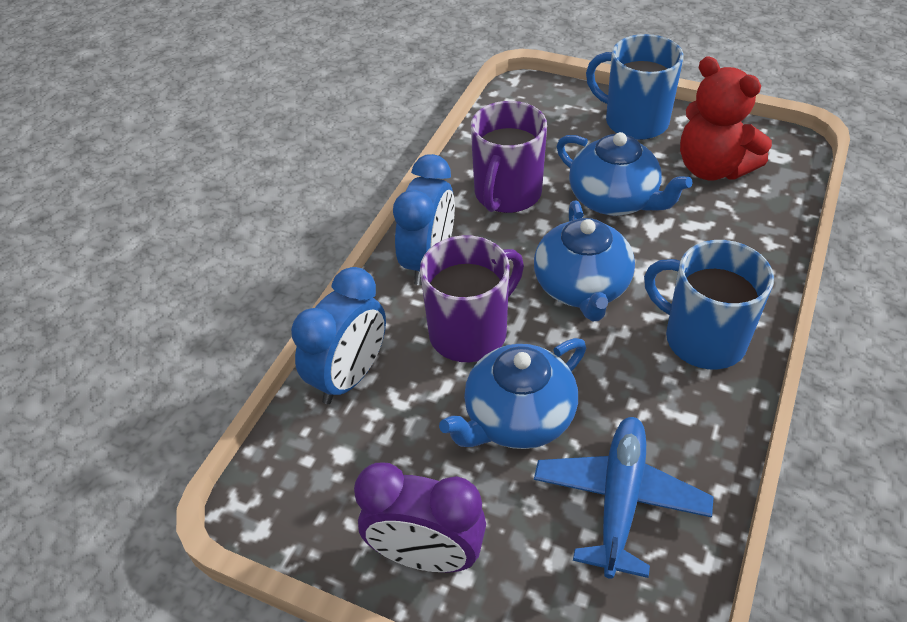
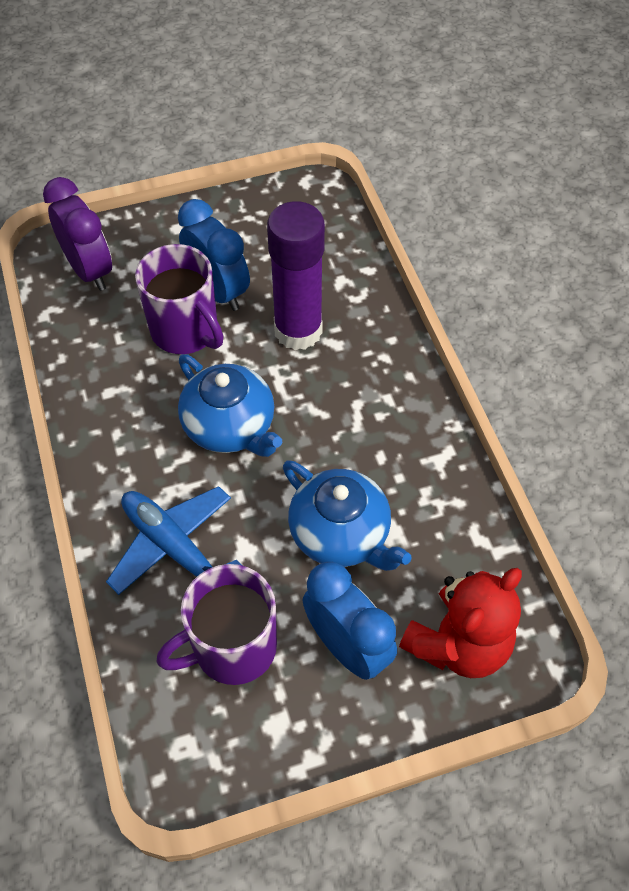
blue mug: 2 -> 0
blue teapot: 3 -> 2
purple glue stick: 0 -> 1

